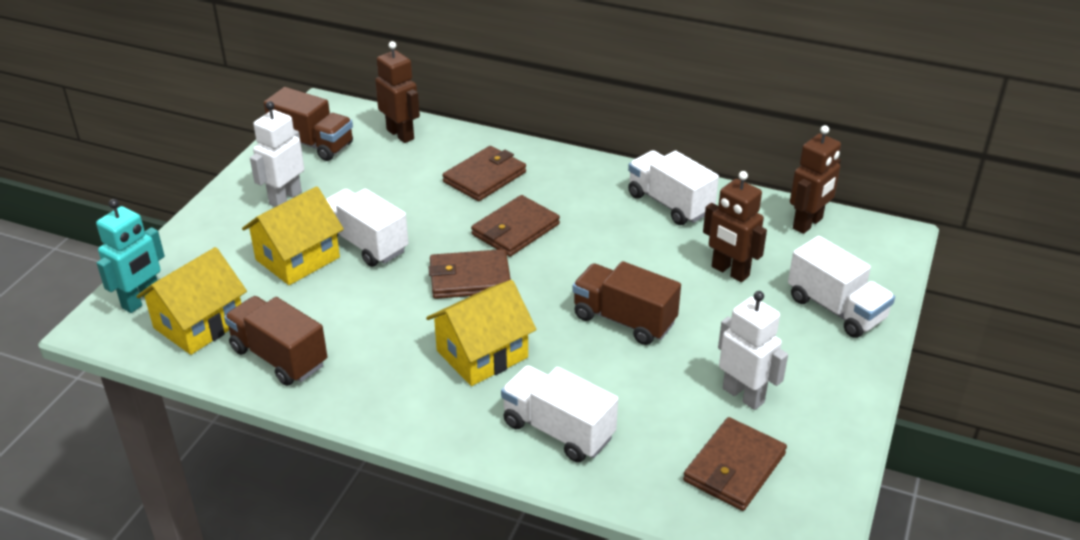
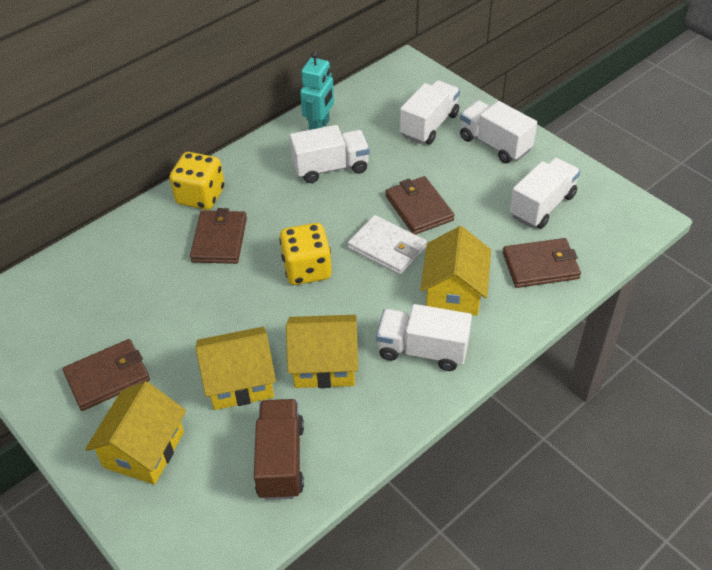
brown robot: 3 -> 0
brown truck: 3 -> 1
white robot: 2 -> 0
white truck: 4 -> 5
white wallet: 0 -> 1
yellow dice: 0 -> 2
yellow house: 3 -> 4

